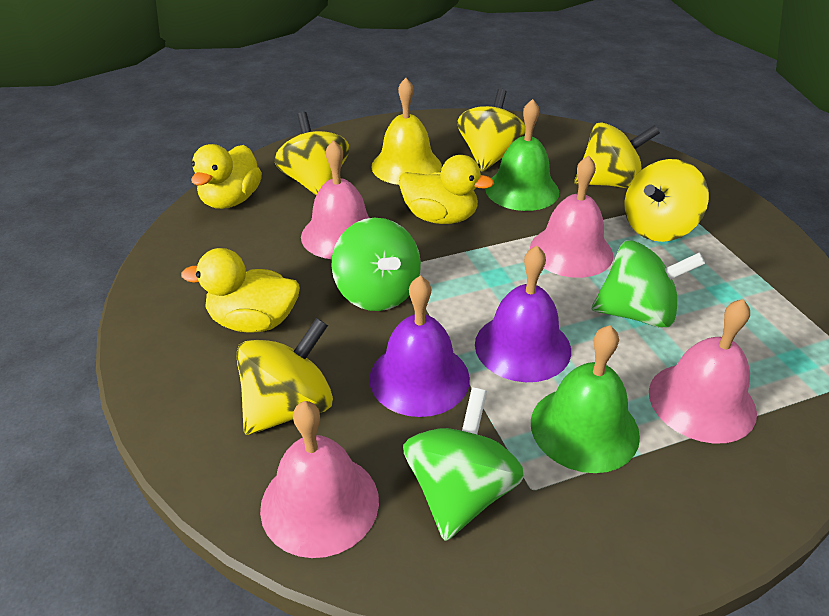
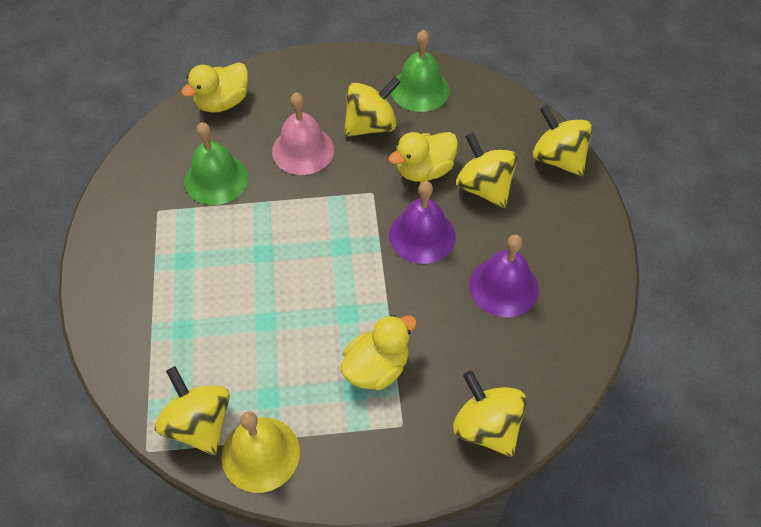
green spinning top: 3 -> 0
pink bell: 4 -> 1

